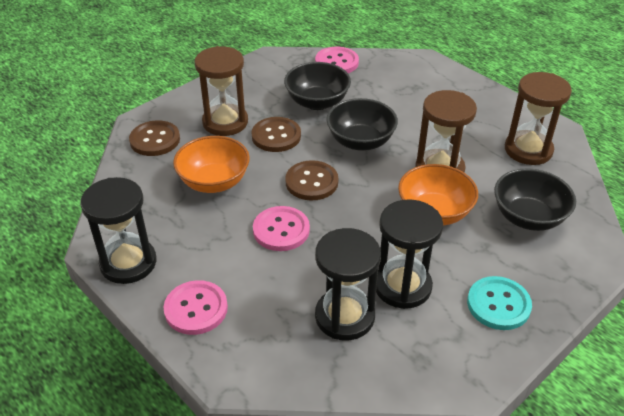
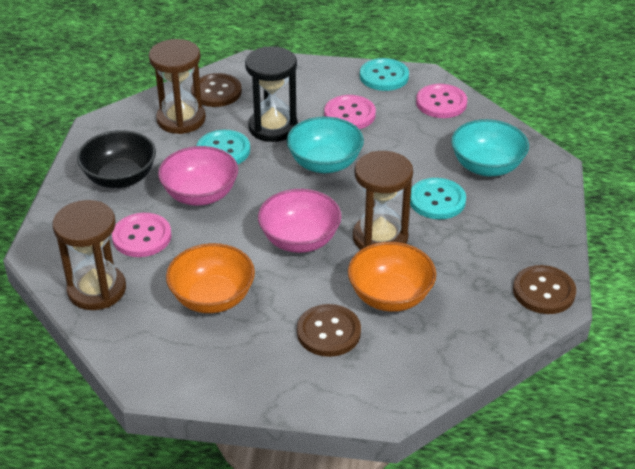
black bowl: 3 -> 1
black hourglass: 3 -> 1
pink bowl: 0 -> 2
turquoise bowl: 0 -> 2
turquoise button: 1 -> 3

